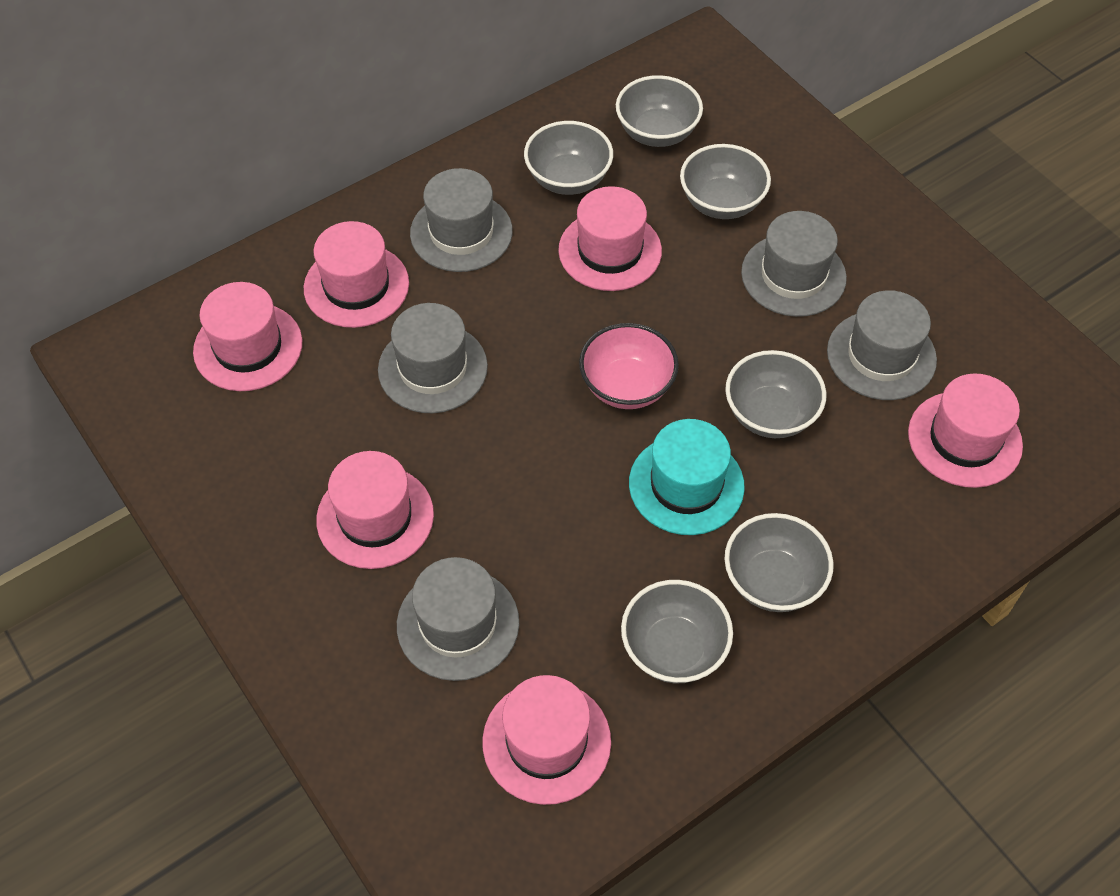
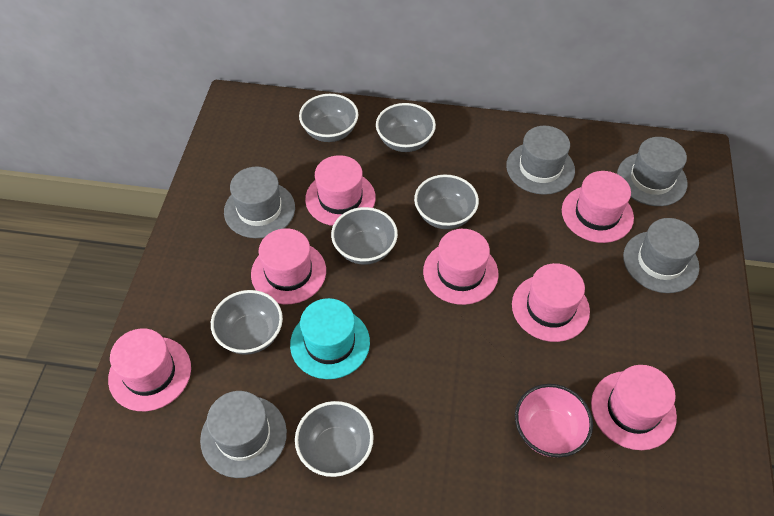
pink hat: 6 -> 7

